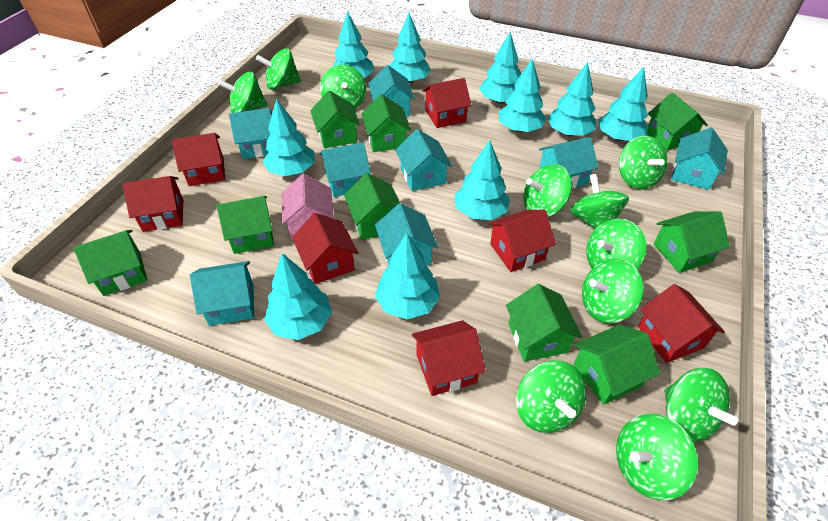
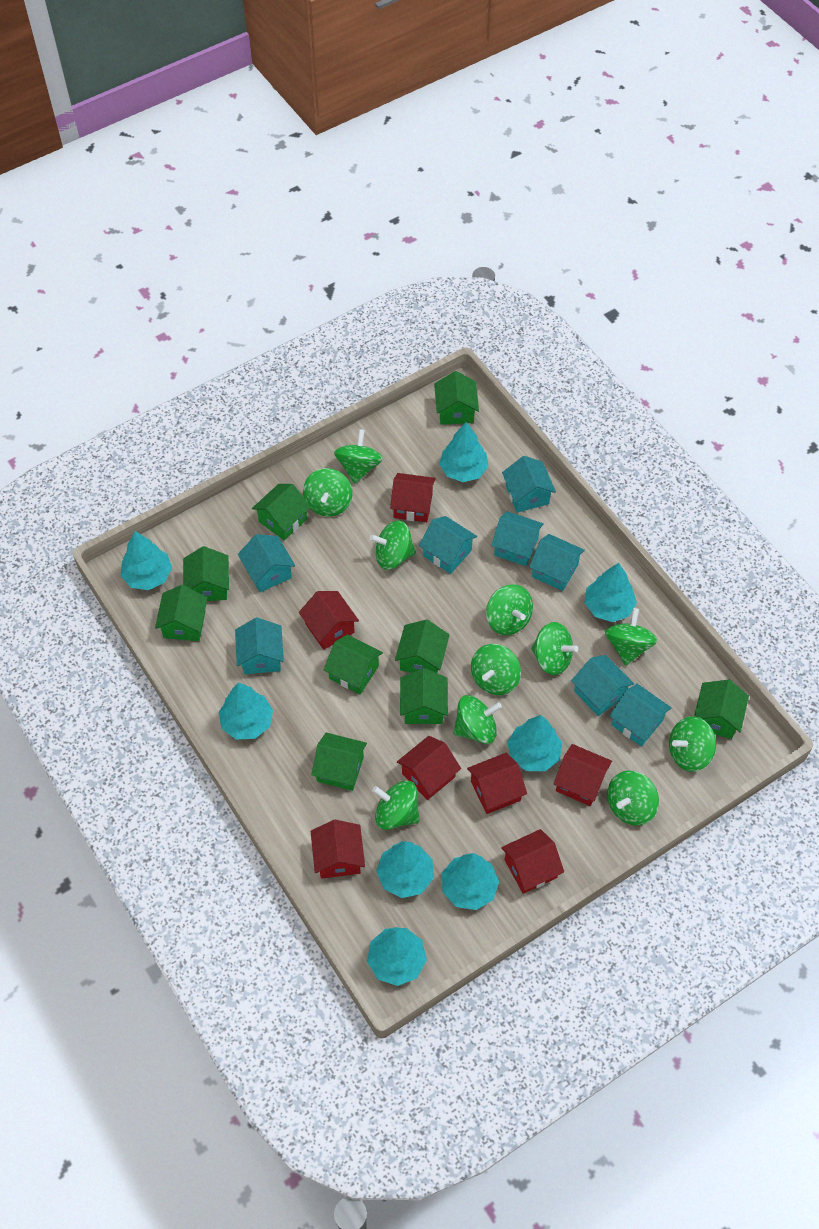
pink house: 1 -> 0
turquoise tree: 10 -> 8

